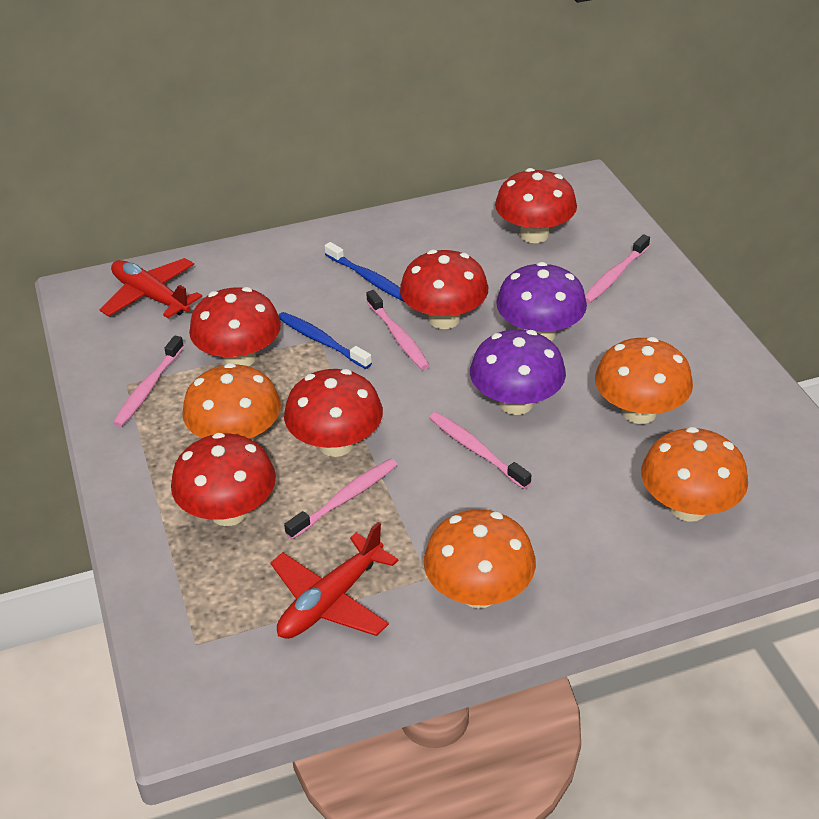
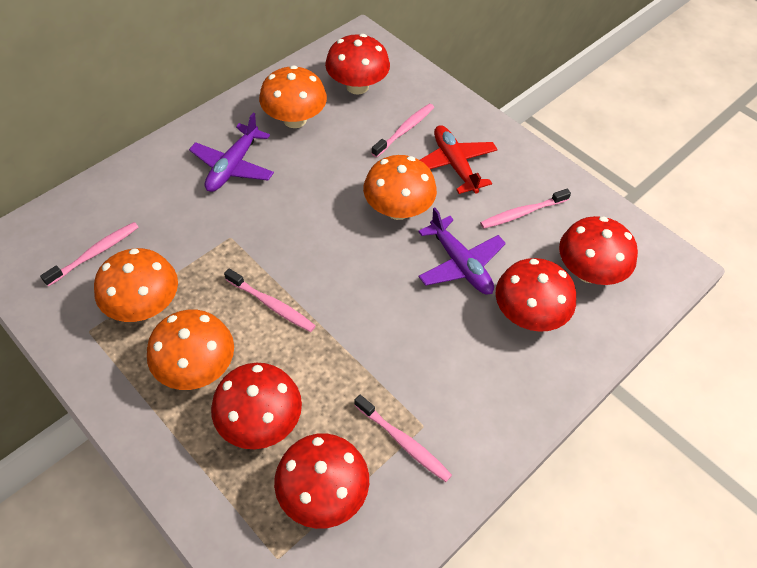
blue toothbrush: 2 -> 0
purple mushroom: 2 -> 0
purple plane: 0 -> 2
red plane: 2 -> 1

